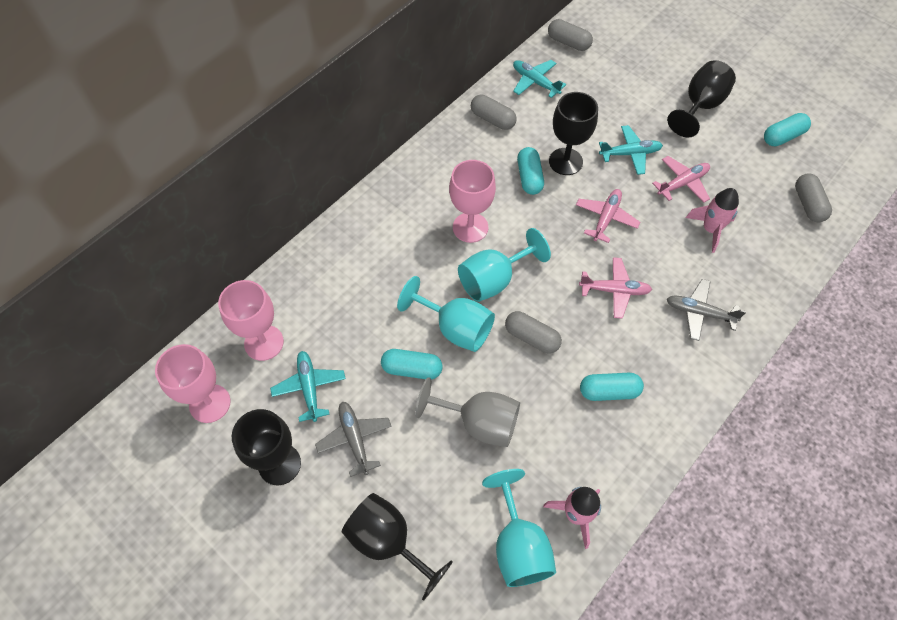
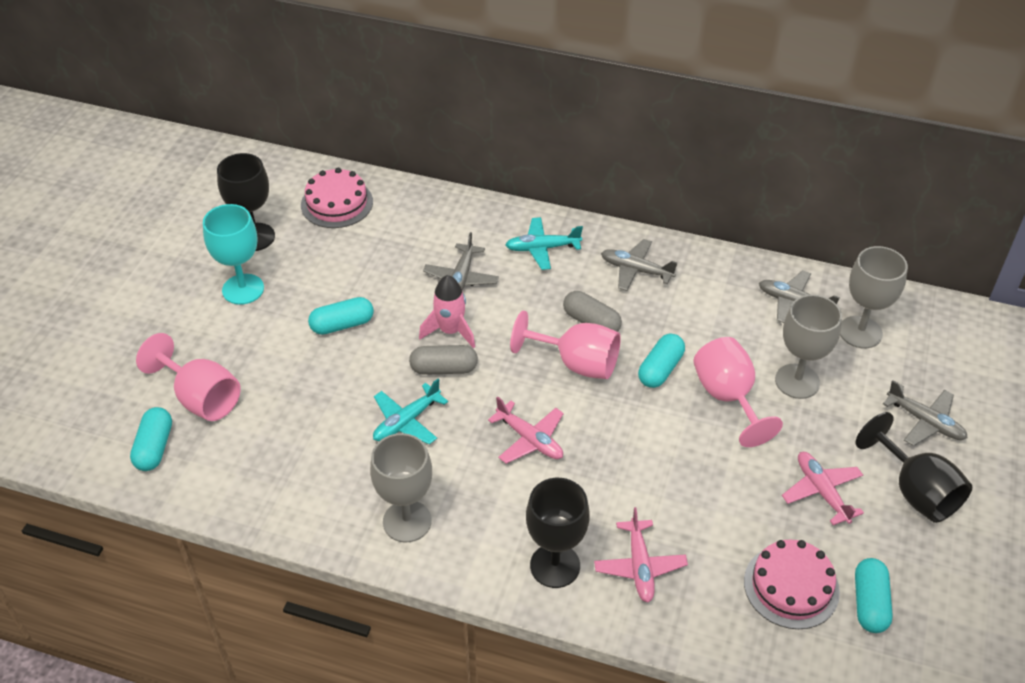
black goblet: 4 -> 3
grey capsule: 4 -> 2
grey goblet: 1 -> 3
grey plane: 2 -> 4
pink cake: 0 -> 2
pink rocket: 2 -> 1
turquoise goblet: 3 -> 1
turquoise plane: 3 -> 2

